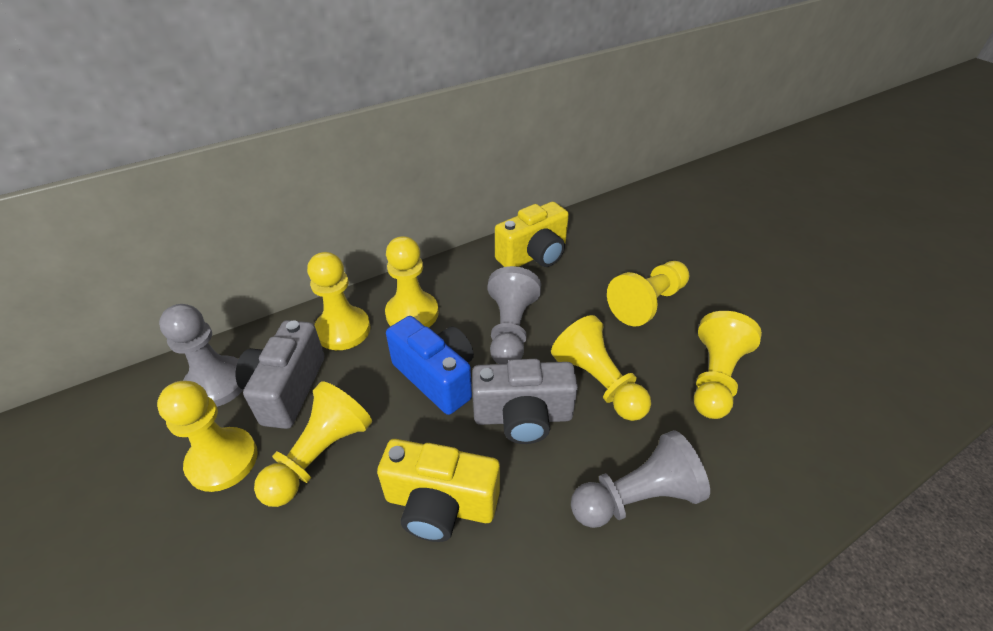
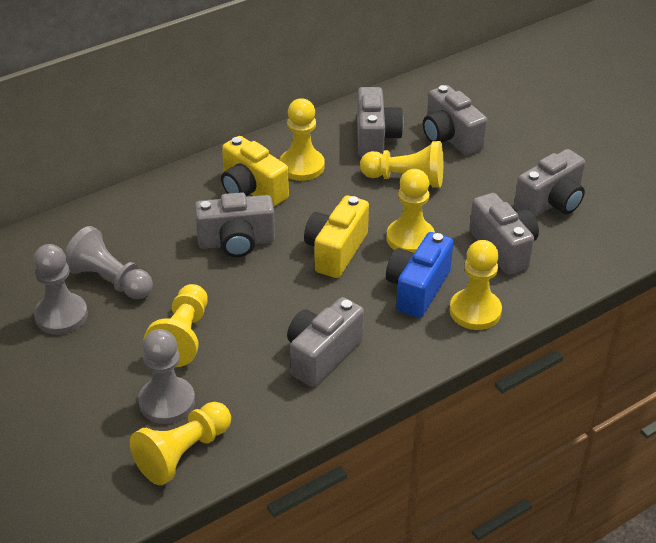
grey camera: 2 -> 6
yellow pawn: 7 -> 6

